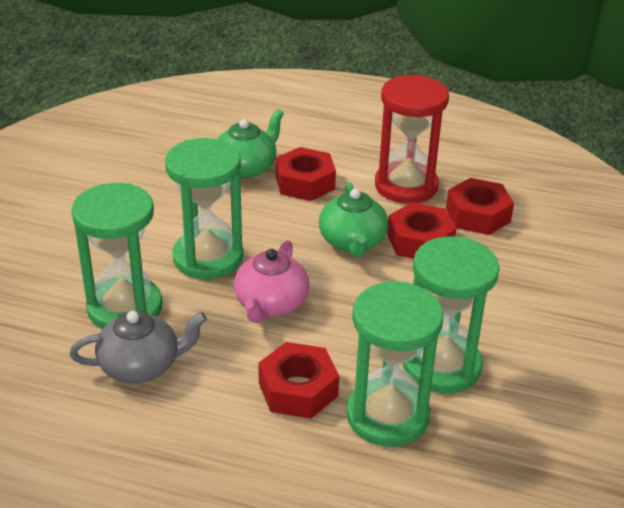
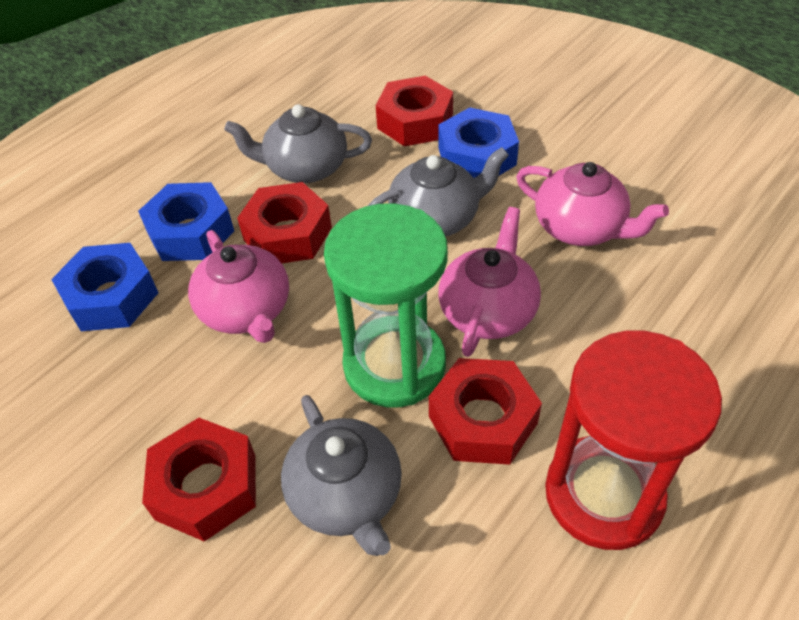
blue nut: 0 -> 3
green hourglass: 4 -> 1
green teapot: 2 -> 0
grey teapot: 1 -> 3
pink teapot: 1 -> 3

